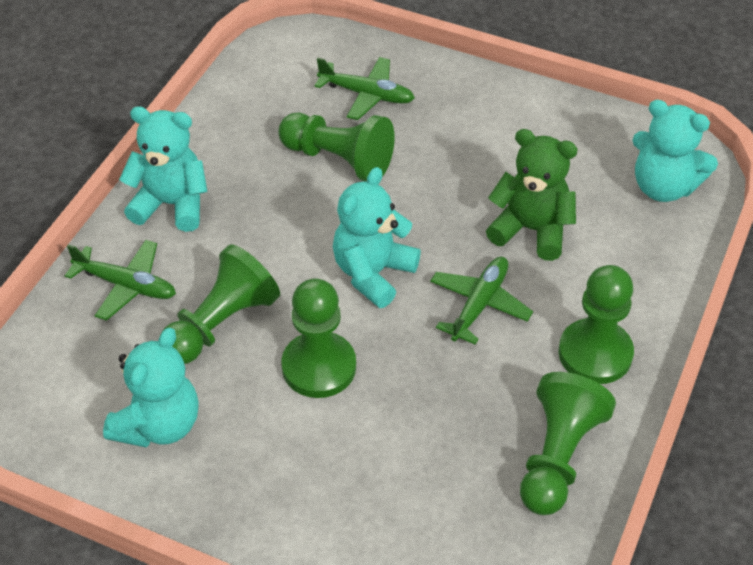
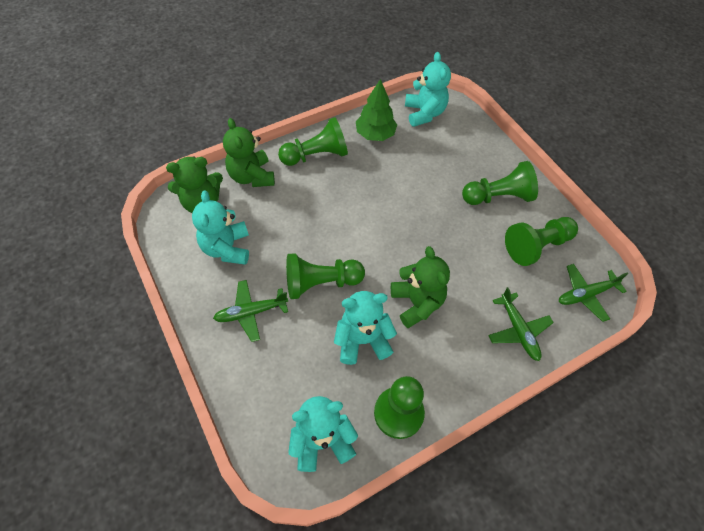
green teddy bear: 1 -> 3
green tree: 0 -> 1

